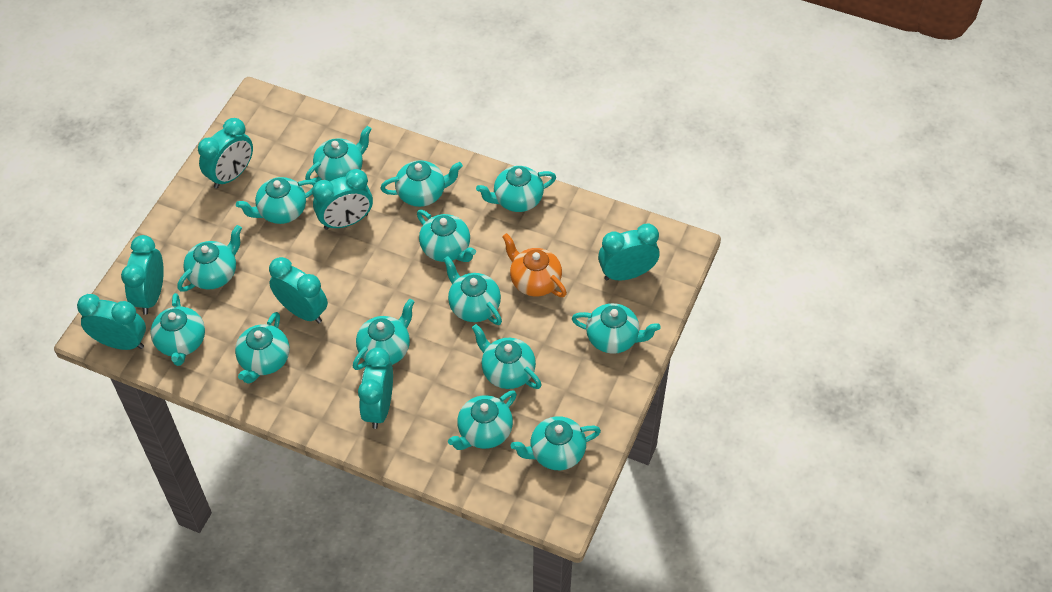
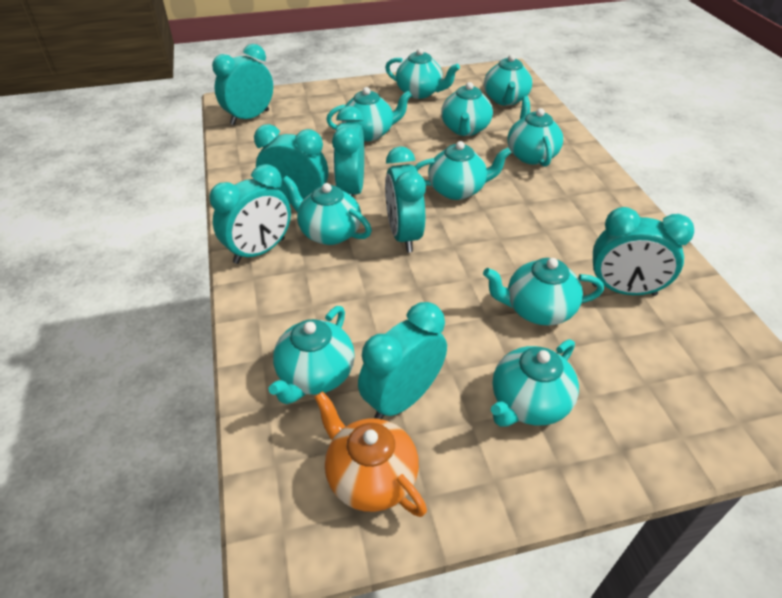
turquoise teapot: 14 -> 10

